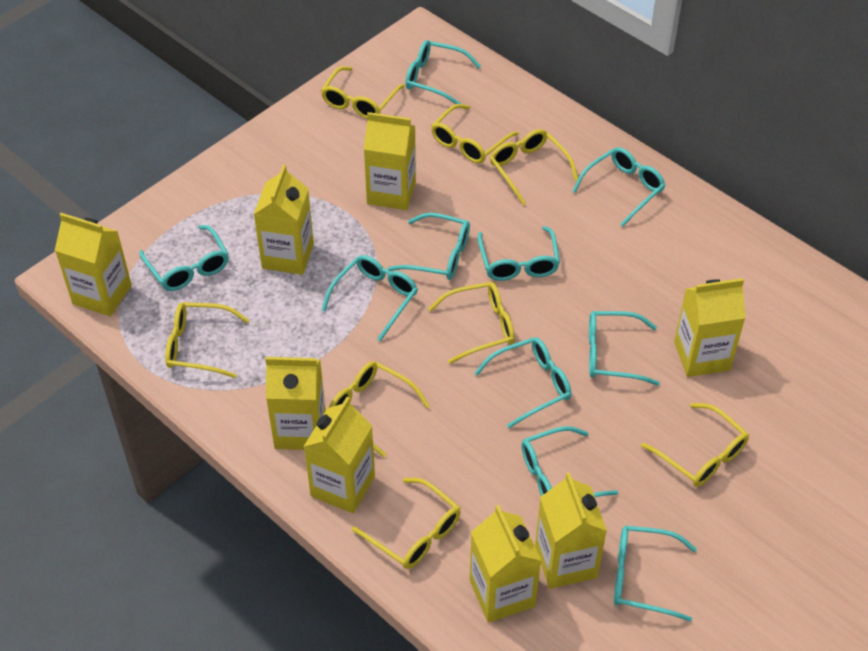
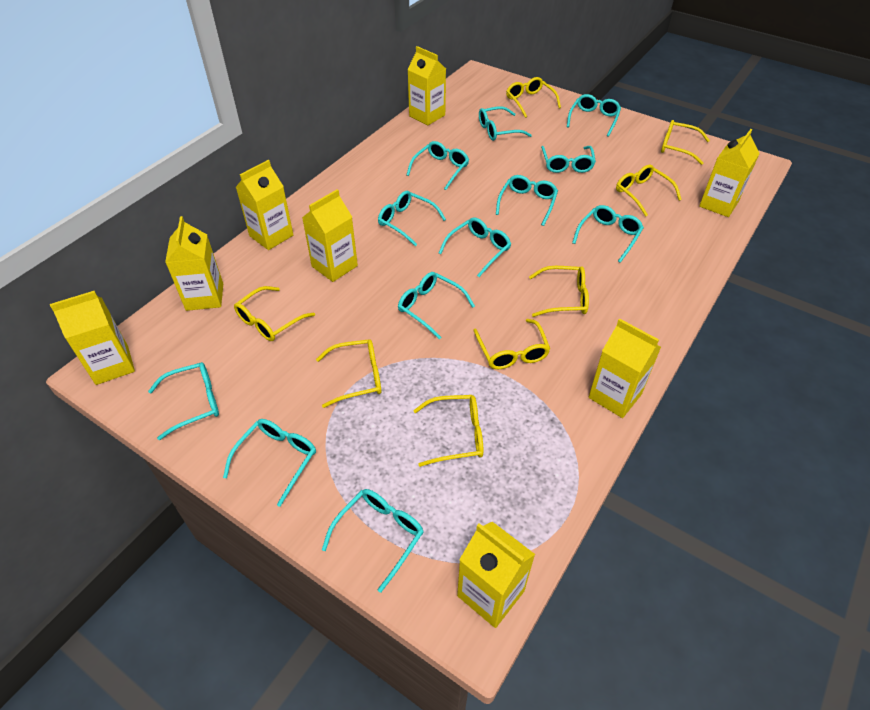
turquoise glasses: 10 -> 12

